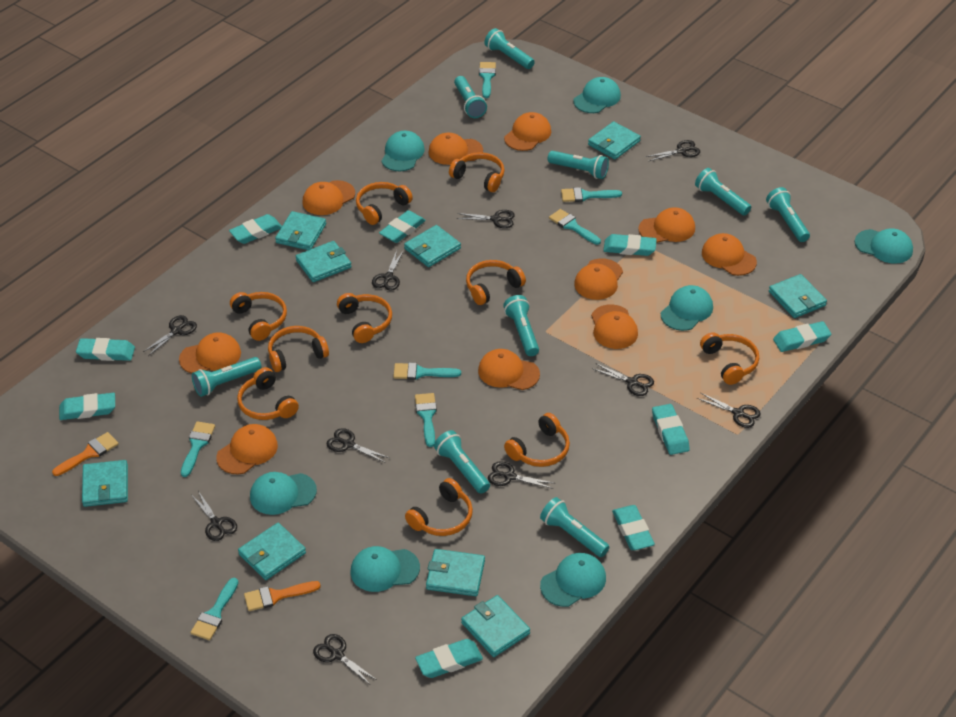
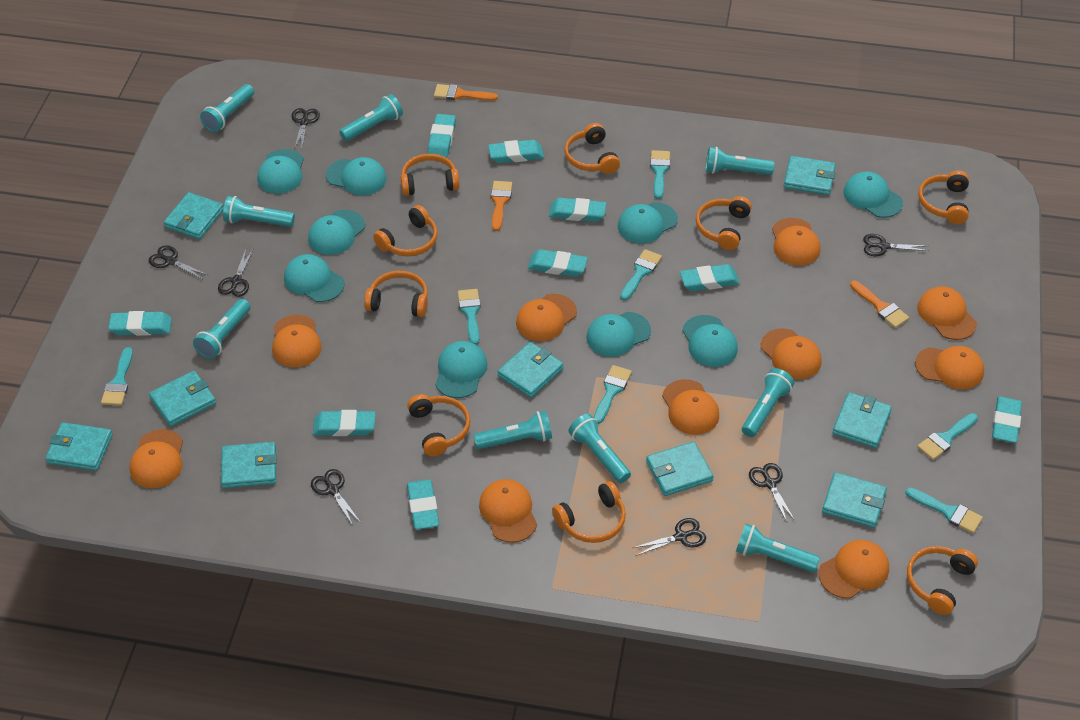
black scissors: 10 -> 7
orange brush: 2 -> 3
orange headphones: 10 -> 9
turquoise cap: 7 -> 9

